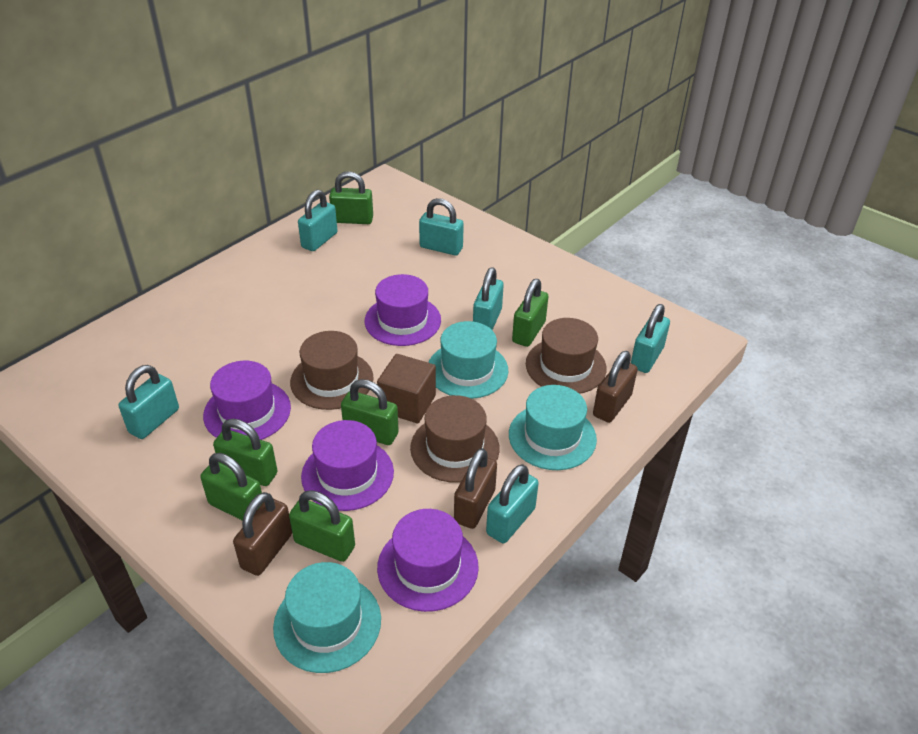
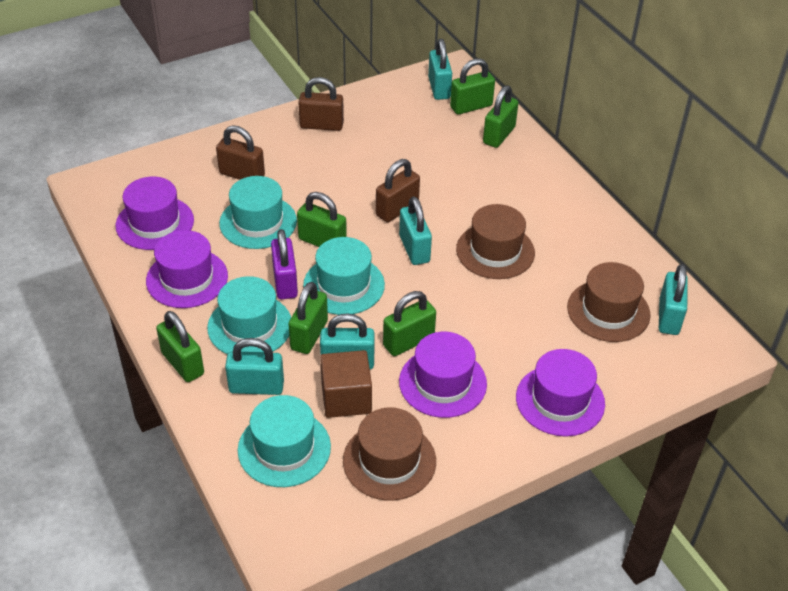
purple padlock: 0 -> 1
turquoise hat: 3 -> 4
turquoise padlock: 6 -> 5

